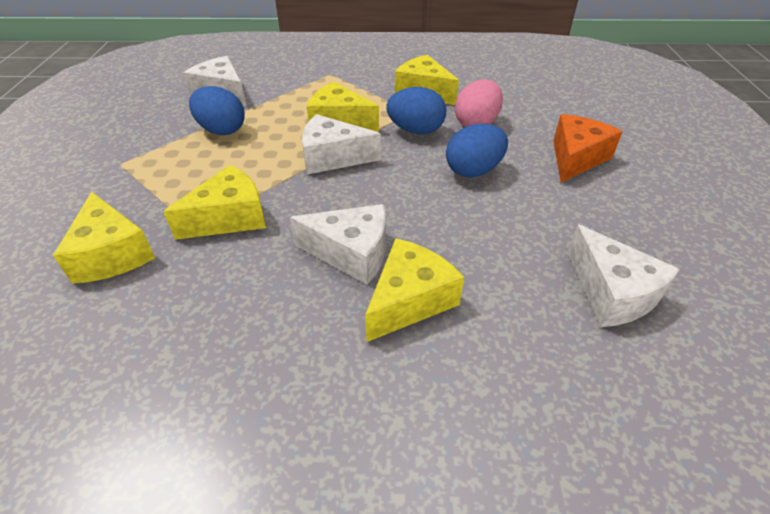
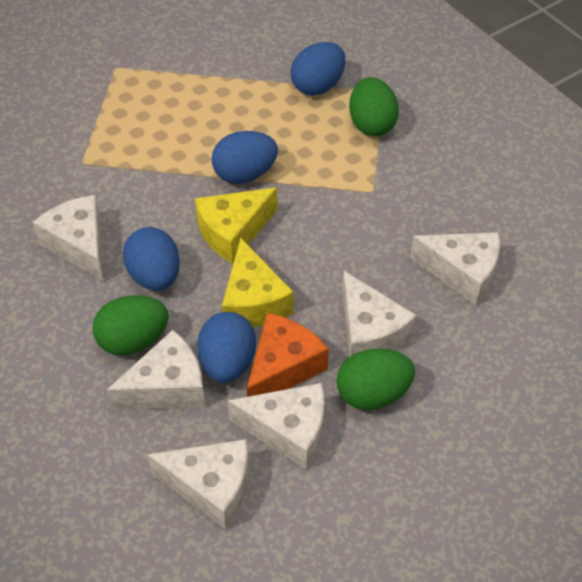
blue egg: 3 -> 4
green egg: 0 -> 3
pink egg: 1 -> 0
white cheese: 4 -> 6
yellow cheese: 5 -> 2

